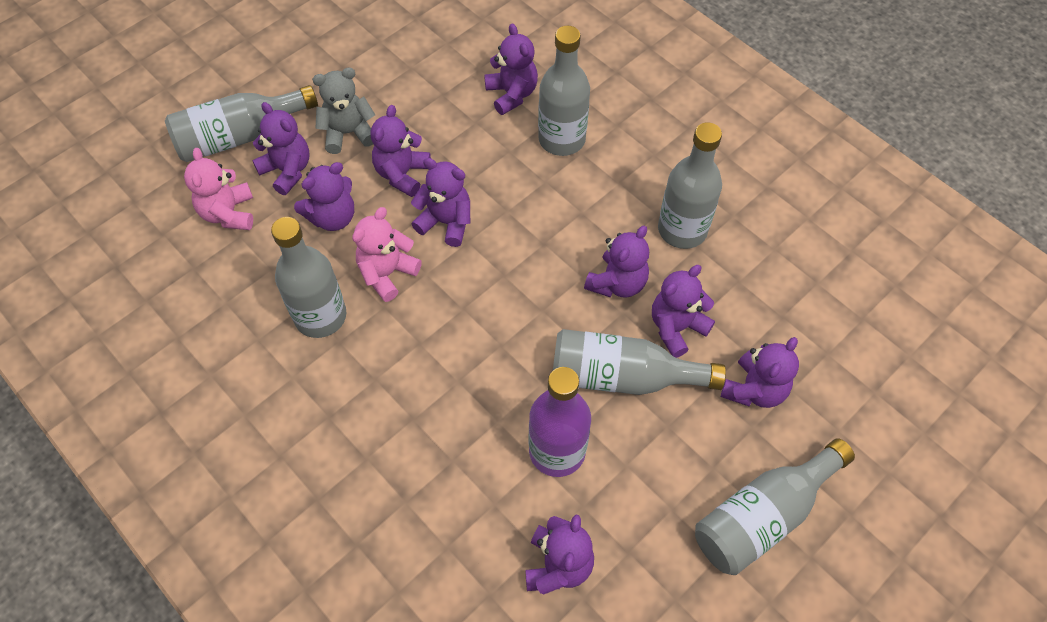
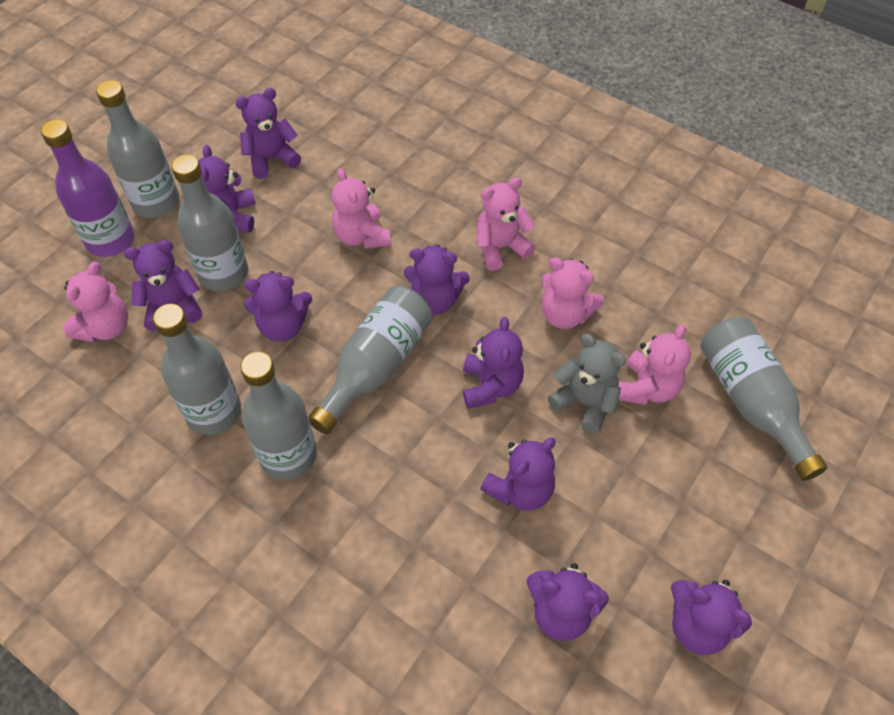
pink teddy bear: 2 -> 5

